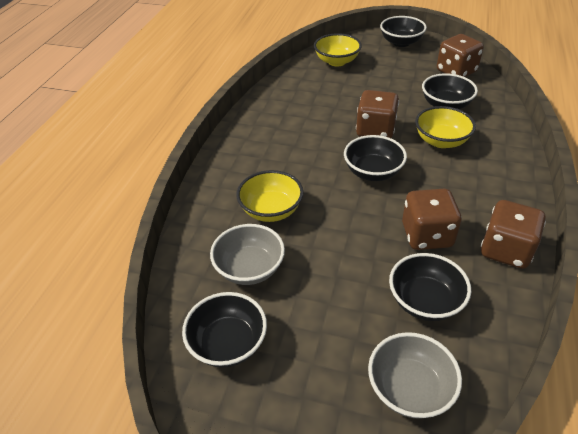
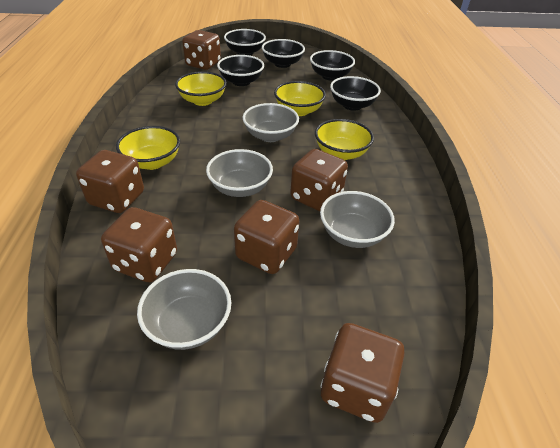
brown dice: 4 -> 6
grey bowl: 2 -> 4
yellow bowl: 3 -> 4

